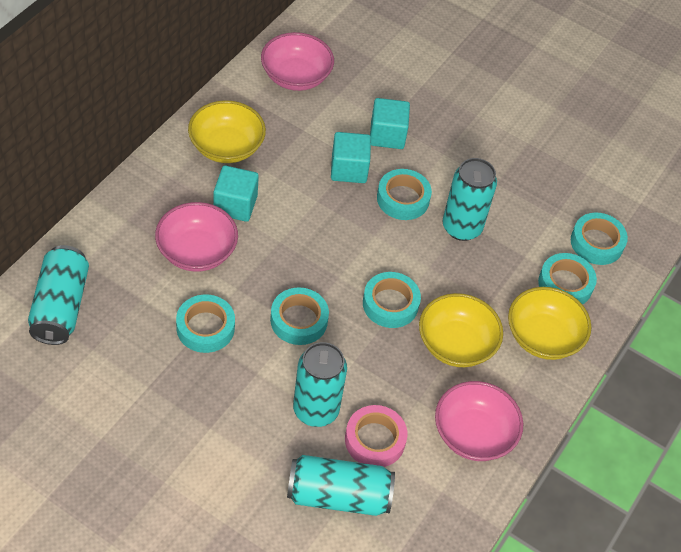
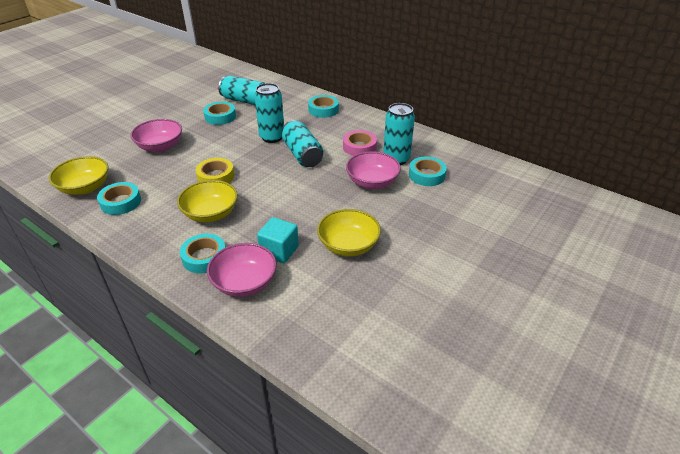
turquoise cube: 3 -> 1
turquoise tape: 6 -> 5
yellow tape: 0 -> 1

